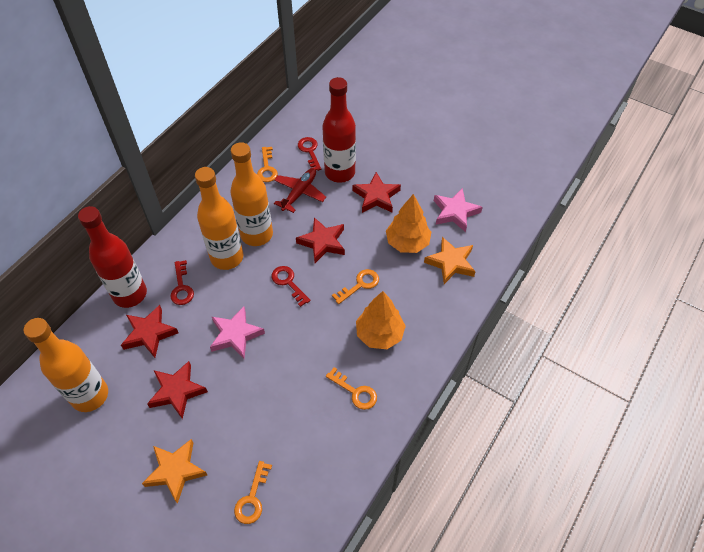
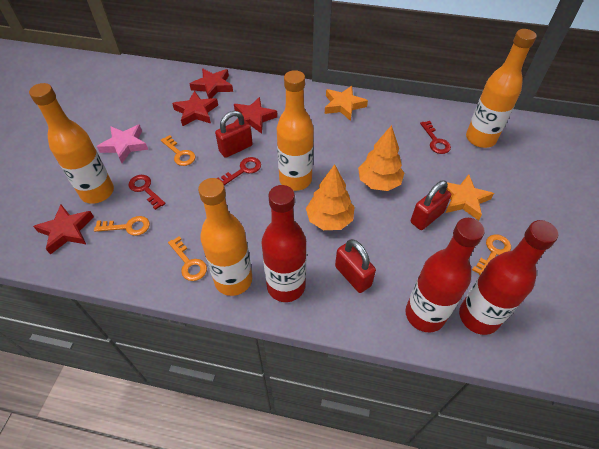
orange bottle: 3 -> 4
pink star: 2 -> 1
red bottle: 2 -> 3
red padlock: 0 -> 3
red plane: 1 -> 0

